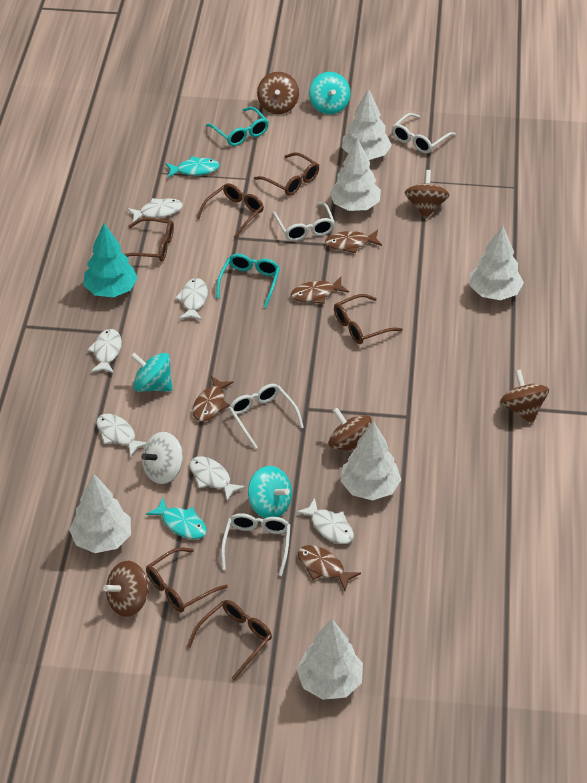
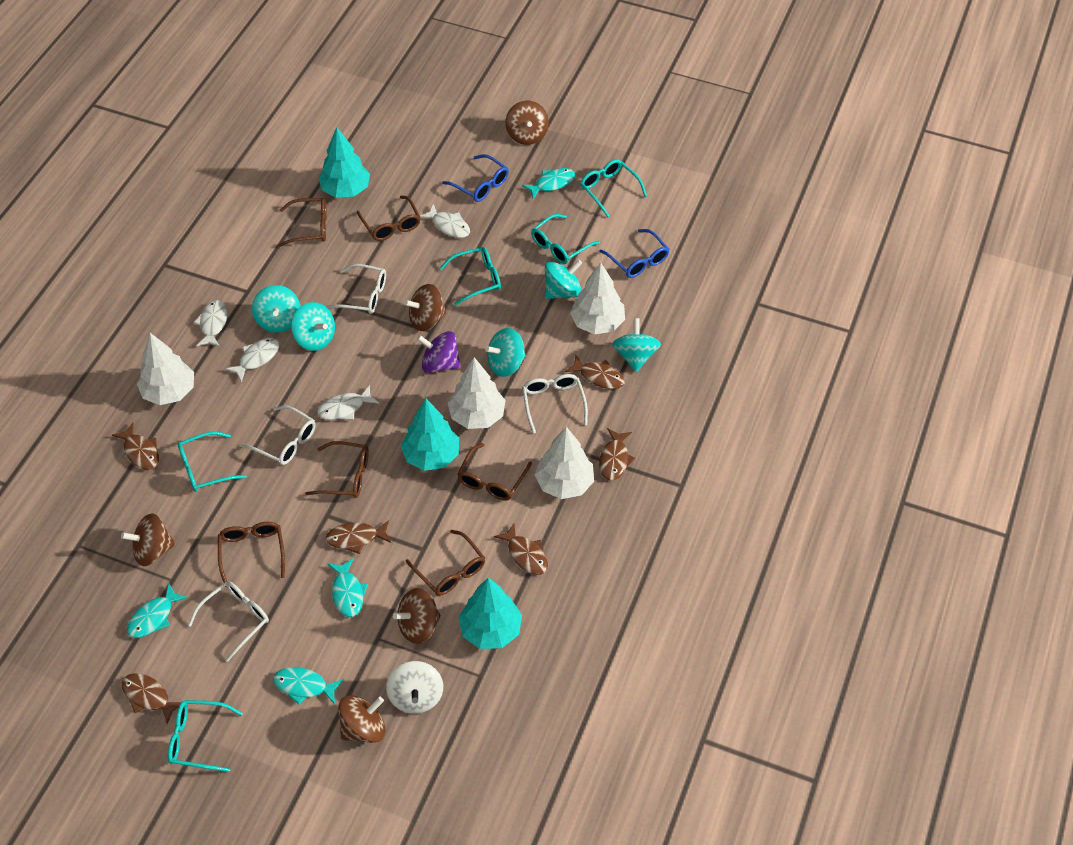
blue glasses: 0 -> 2
brown fish: 4 -> 6
purple spinning top: 0 -> 1
turquoise fish: 2 -> 4
turquoise glasses: 2 -> 5
turquoise spinning top: 3 -> 5
turquoise tree: 1 -> 3
white fish: 6 -> 4
white tree: 6 -> 4

